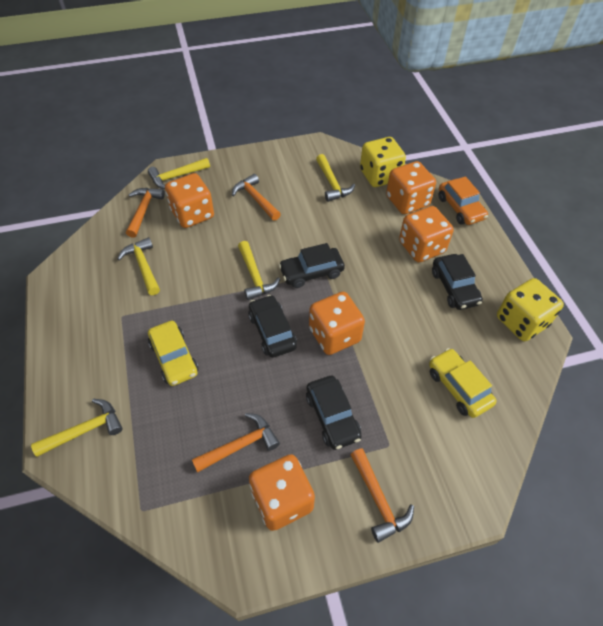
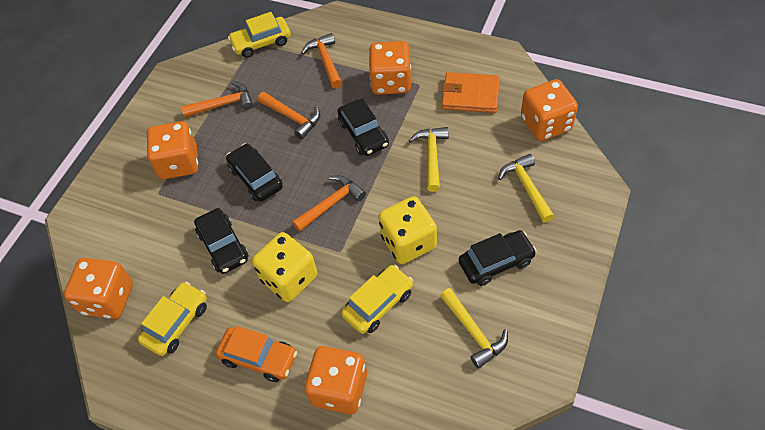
orange wallet: 0 -> 1
yellow car: 2 -> 3
yellow hammer: 5 -> 3

